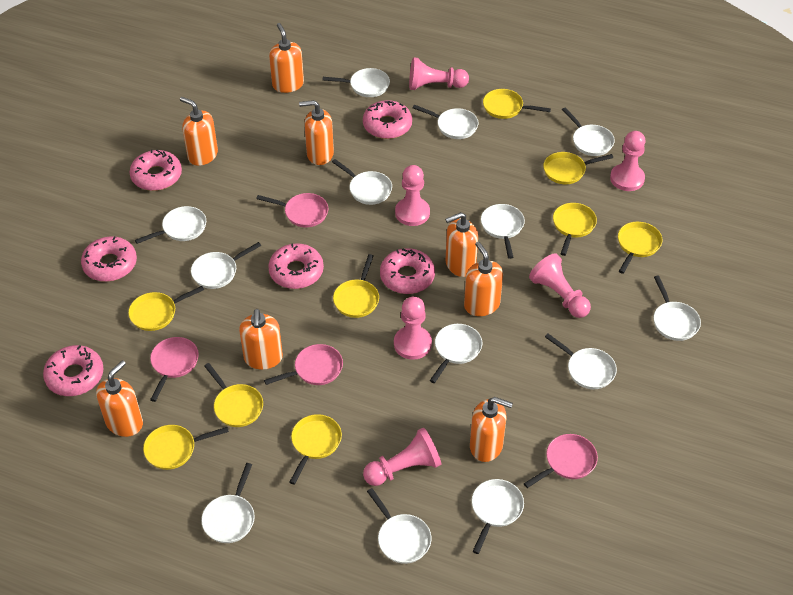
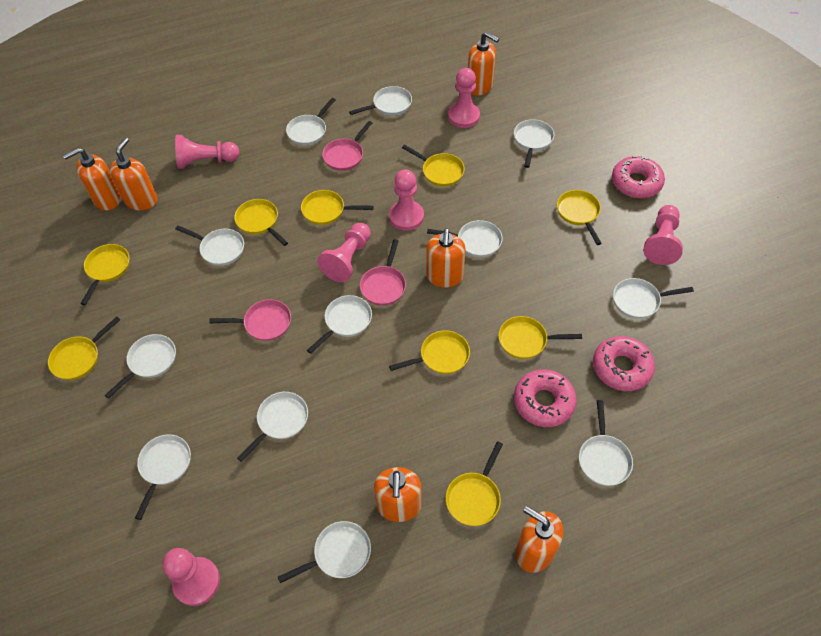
orange soap dispenser: 8 -> 6
pink donut: 6 -> 3
pink pan: 4 -> 3
white pan: 13 -> 12

